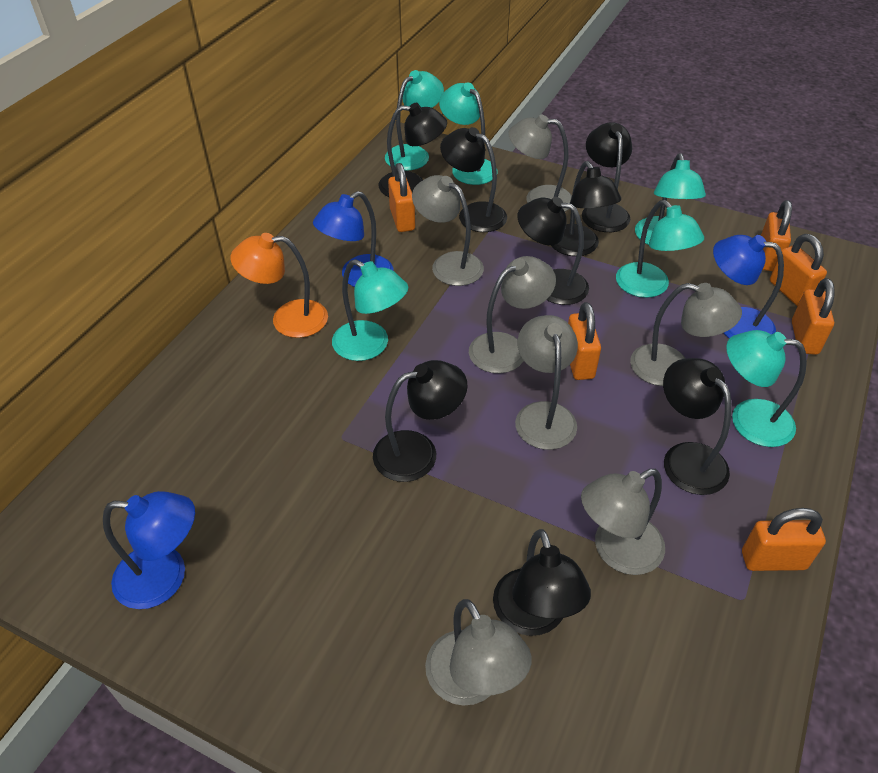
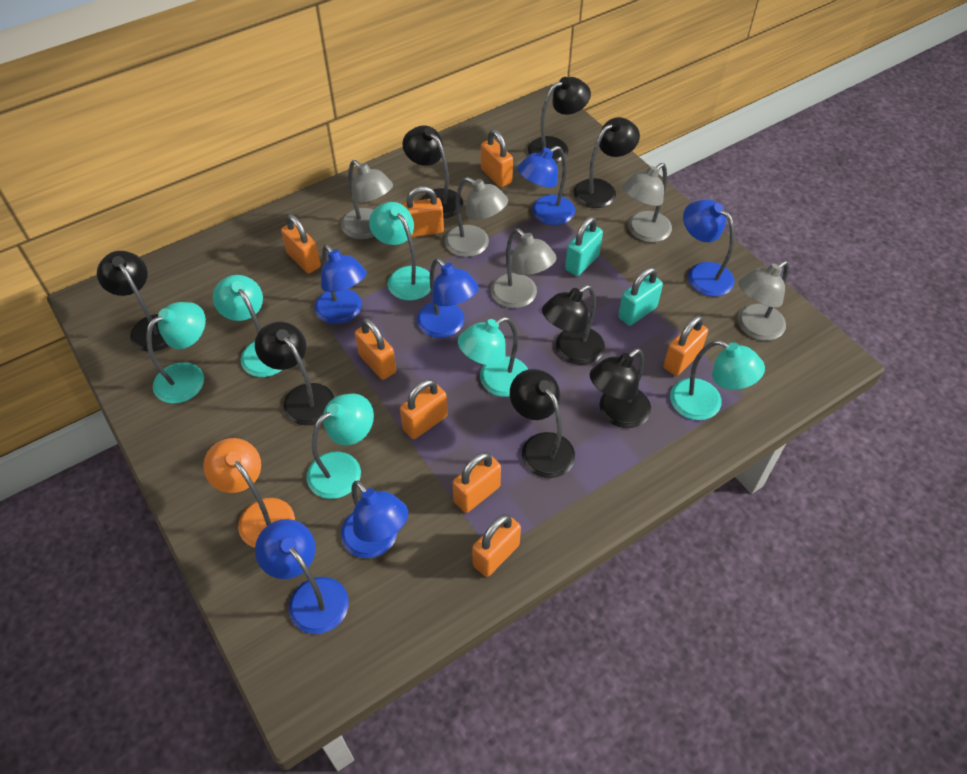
blue lamp: 3 -> 6
grey lamp: 7 -> 5
orange padlock: 6 -> 8
turquoise padlock: 0 -> 2

